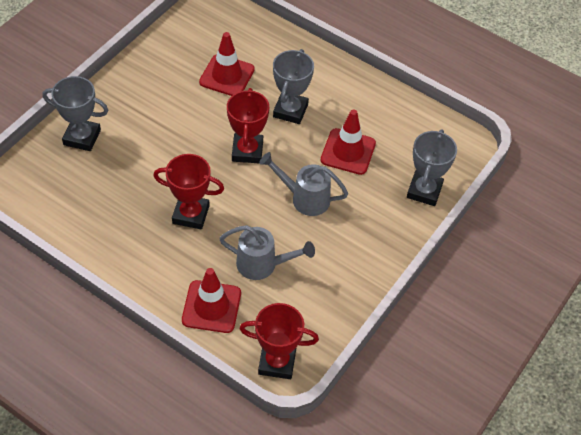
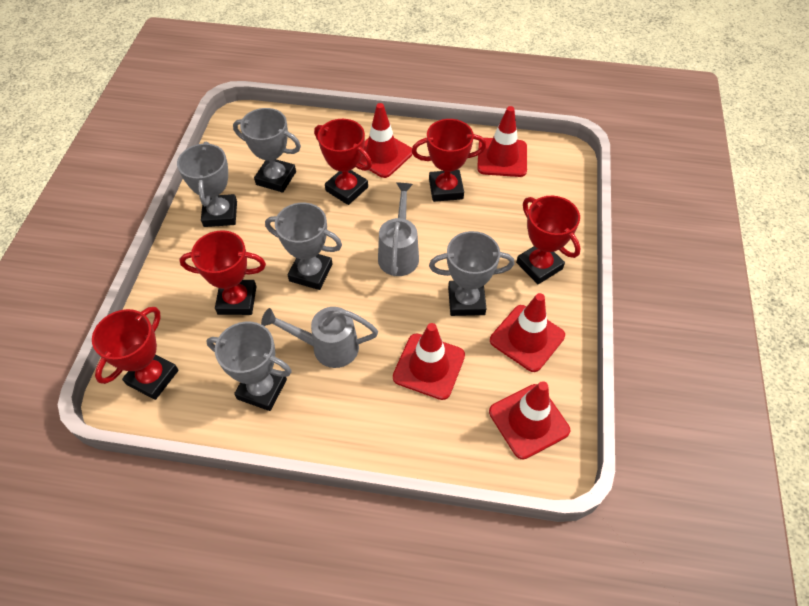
grey trophy: 3 -> 5
red traffic cone: 3 -> 5
red trophy: 3 -> 5

